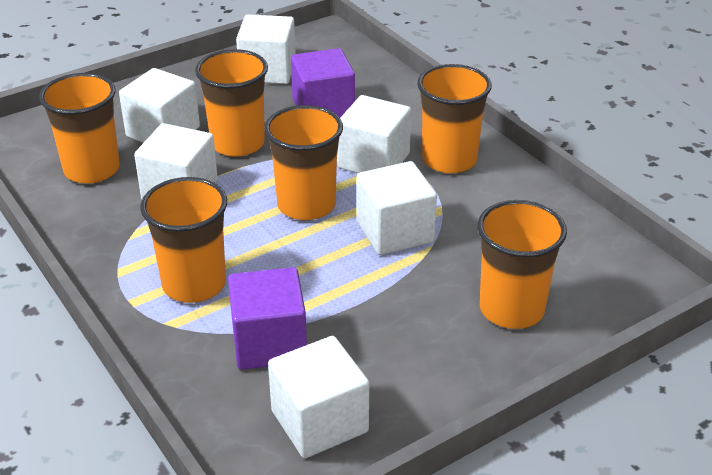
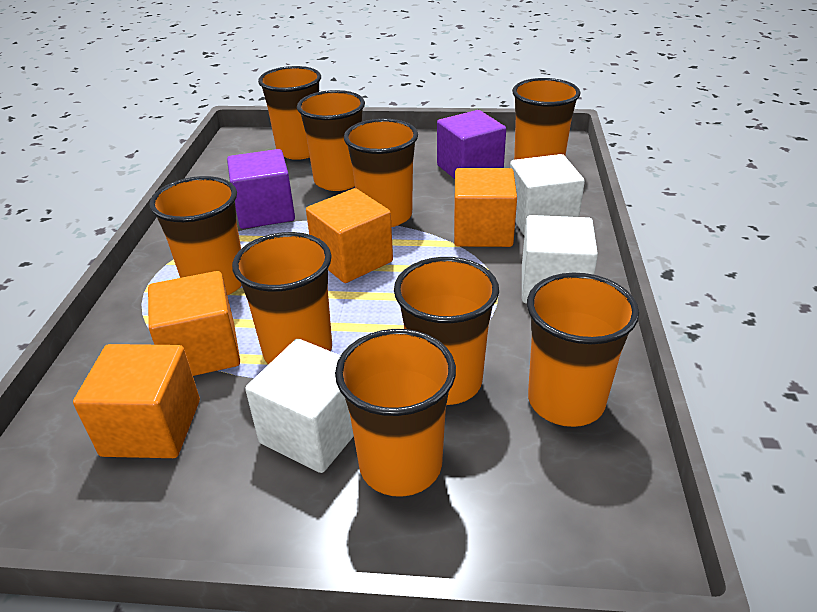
orange cube: 0 -> 4
orange cup: 6 -> 9
white cube: 6 -> 3

